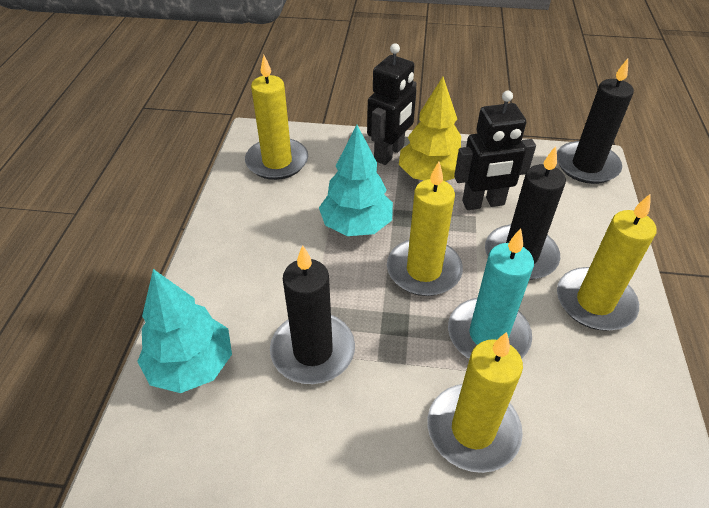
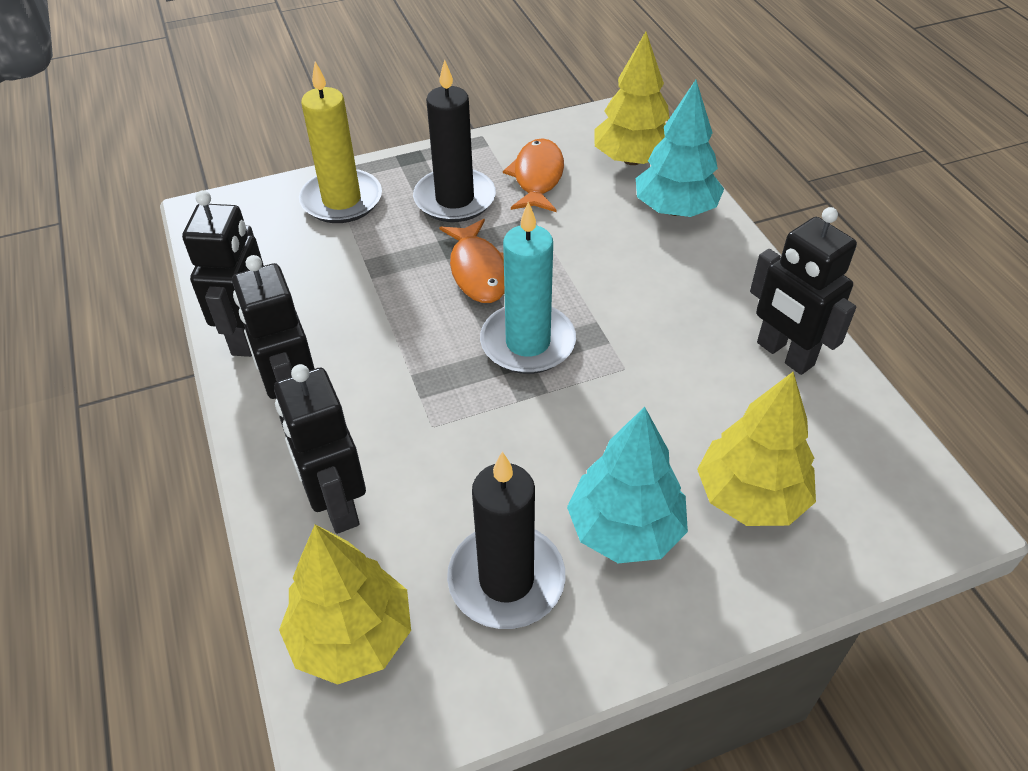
black candle: 3 -> 2
black robot: 2 -> 4
orange fish: 0 -> 2
yellow candle: 4 -> 1
yellow tree: 1 -> 3

